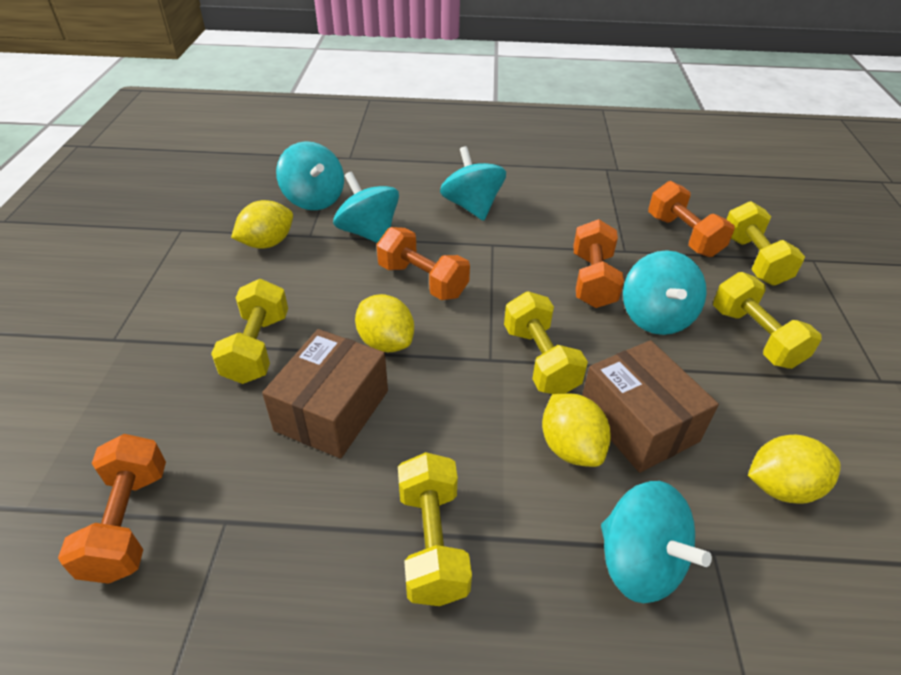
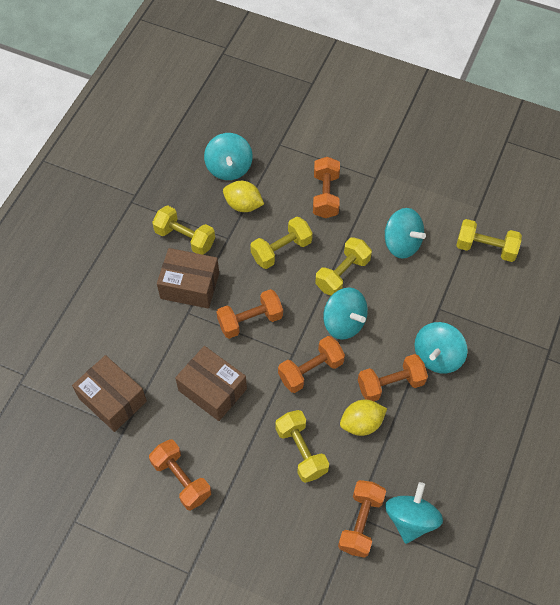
brown box: 2 -> 3
orange dumbbell: 4 -> 6
yellow lemon: 4 -> 2

